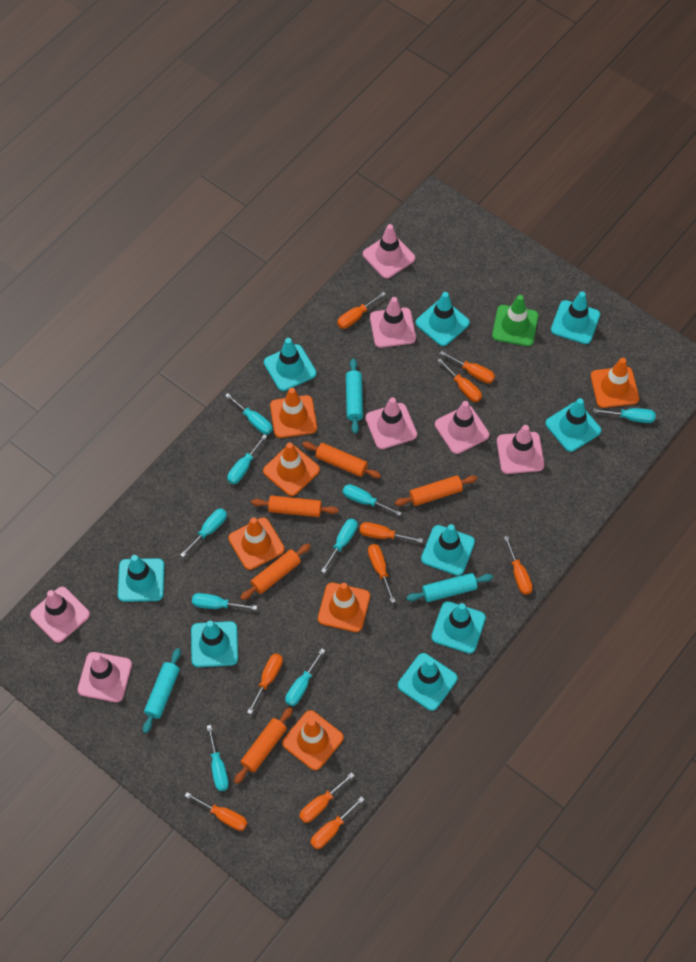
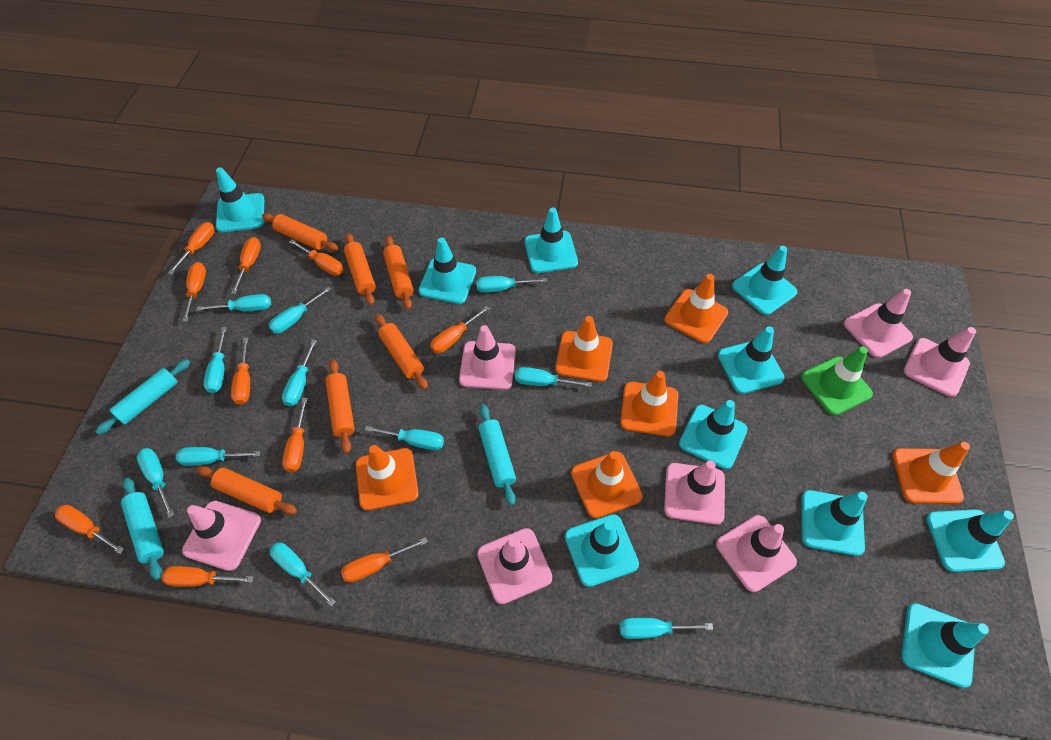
orange rolling pin: 5 -> 6
turquoise screwdriver: 9 -> 11
turquoise traffic cone: 9 -> 10

